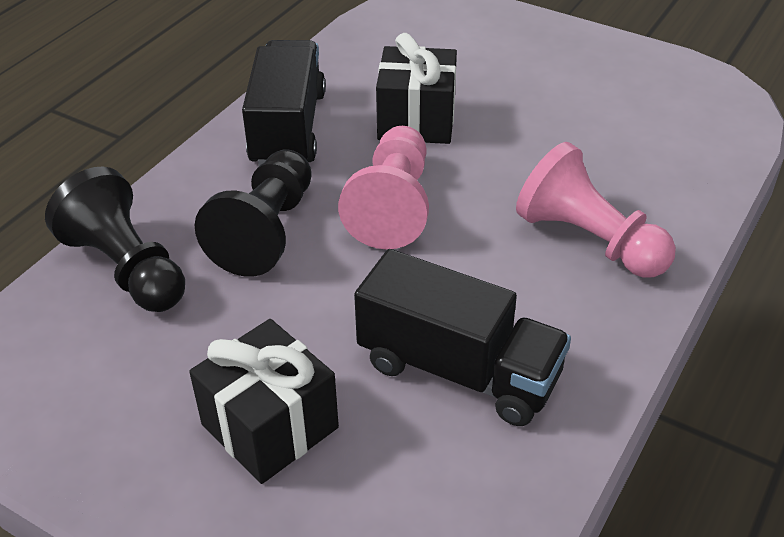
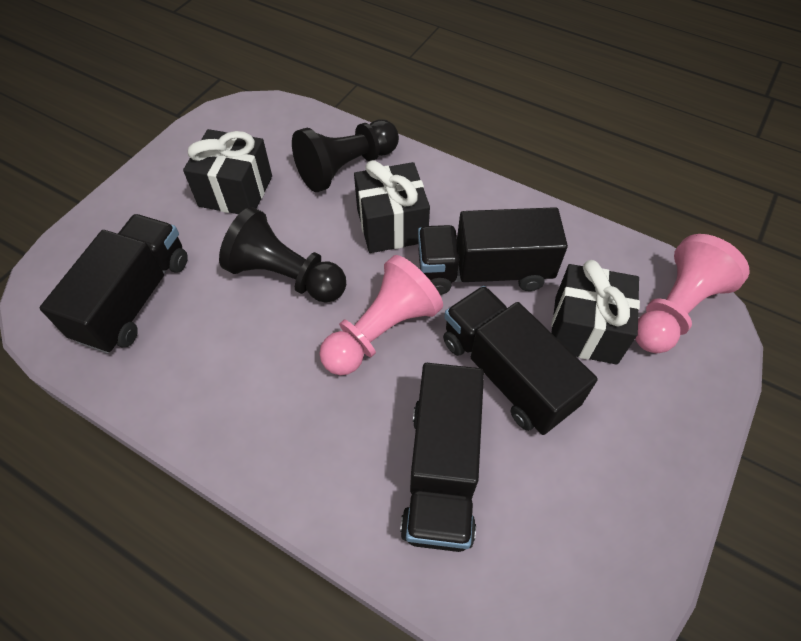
black gift: 2 -> 3
black truck: 2 -> 4

